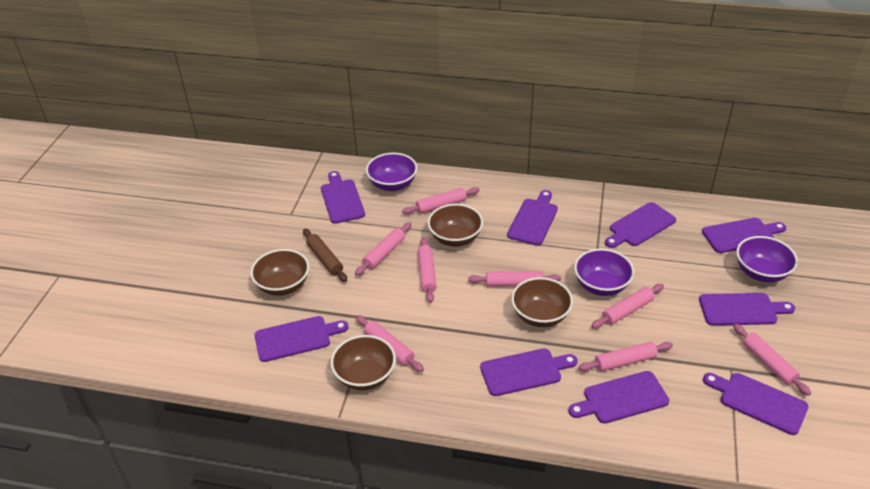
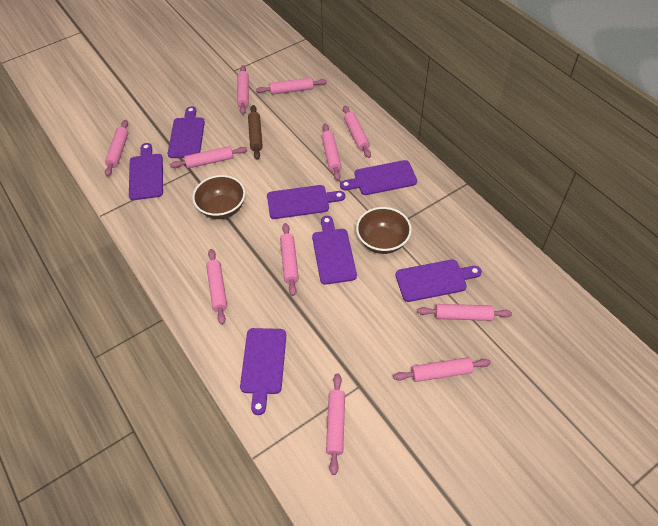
brown bowl: 4 -> 2
pink rolling pin: 8 -> 11
purple bowl: 3 -> 0
purple cutting board: 9 -> 7

